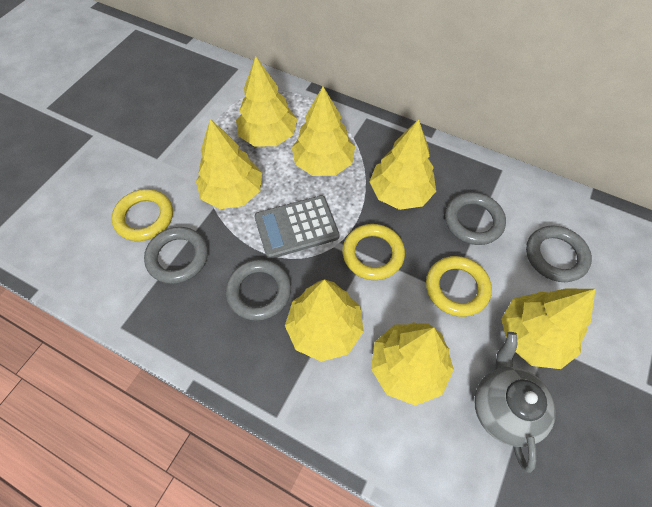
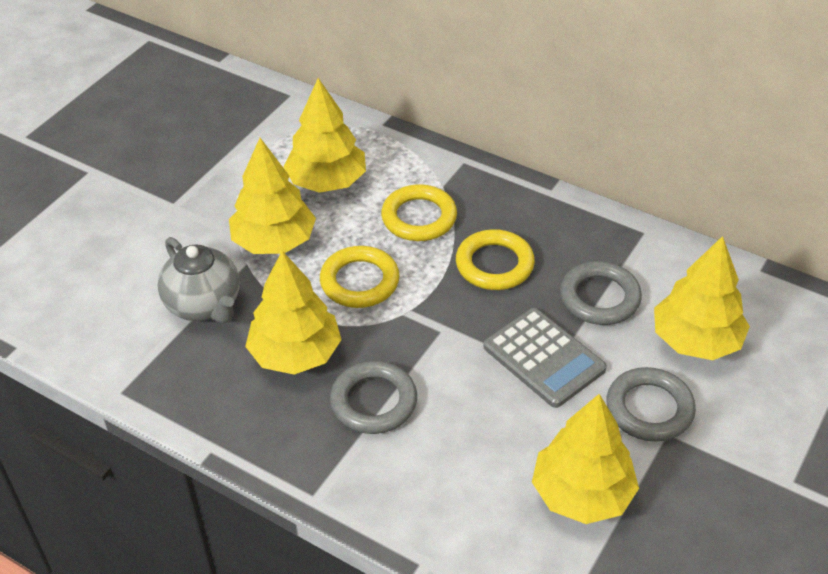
grey ring: 4 -> 3
yellow tree: 7 -> 5

